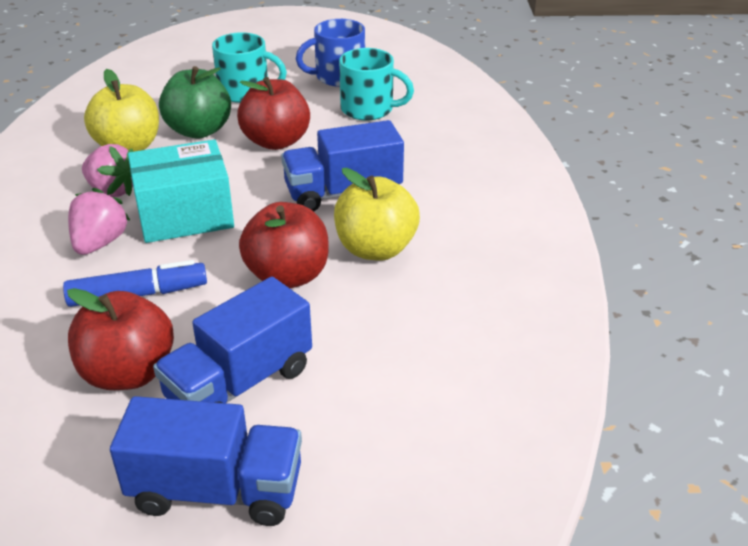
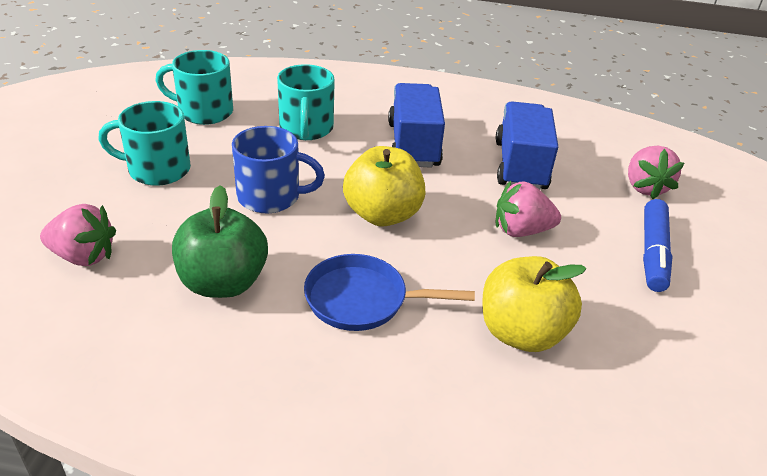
blue pan: 0 -> 1
blue truck: 3 -> 2
pink strawberry: 2 -> 3
red apple: 3 -> 0
turquoise box: 1 -> 0
turquoise mug: 2 -> 3

